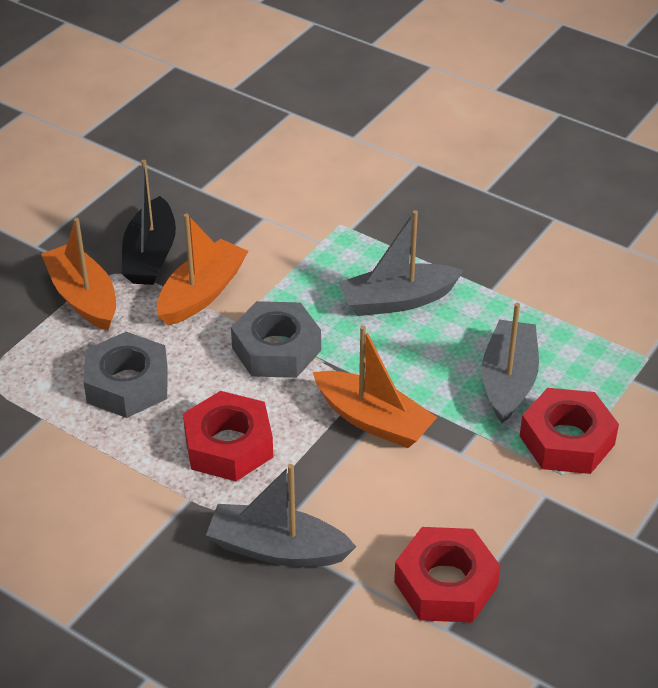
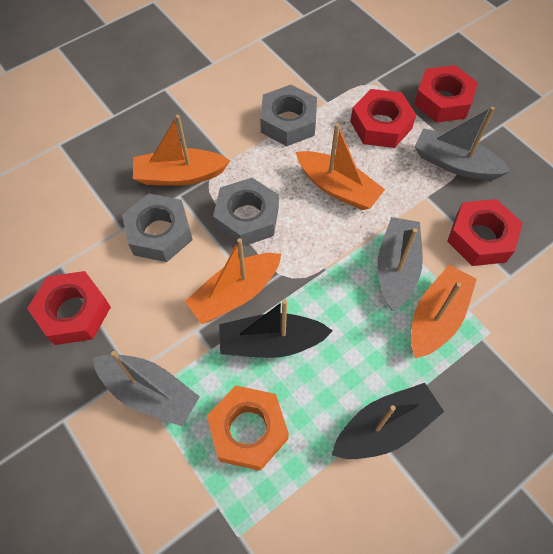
black boat: 1 -> 2
grey nut: 2 -> 3
orange boat: 3 -> 4
orange nut: 0 -> 1
red nut: 3 -> 4

